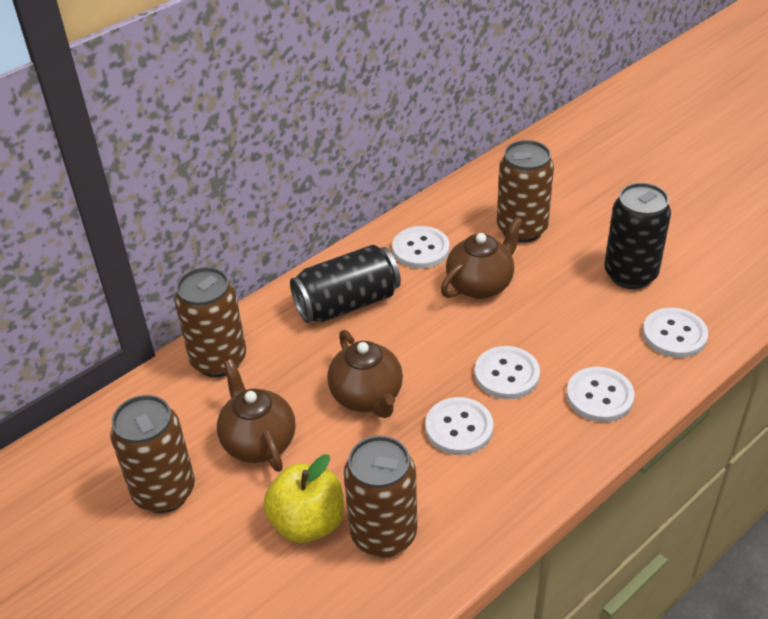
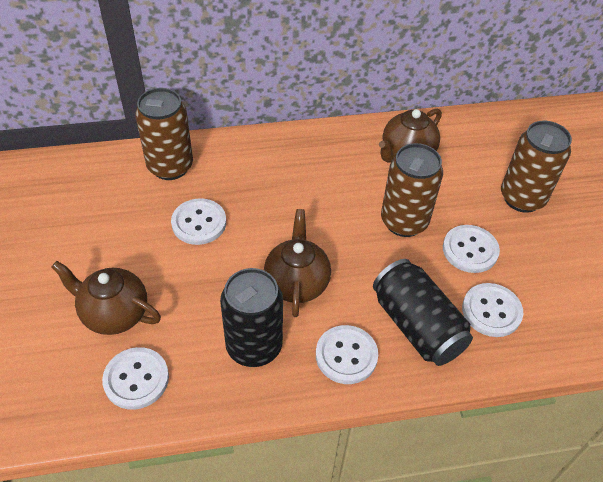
brown can: 4 -> 3
yellow apple: 1 -> 0

